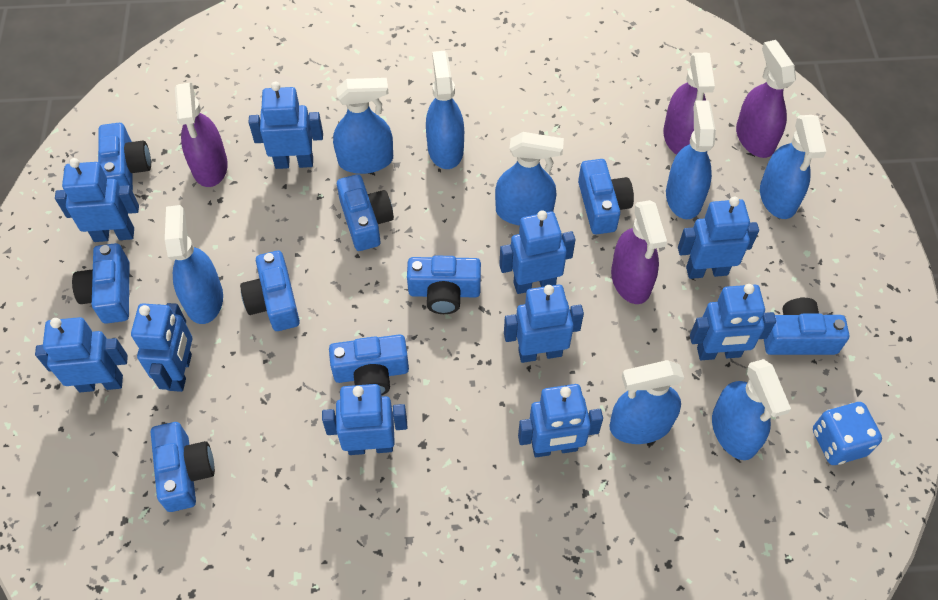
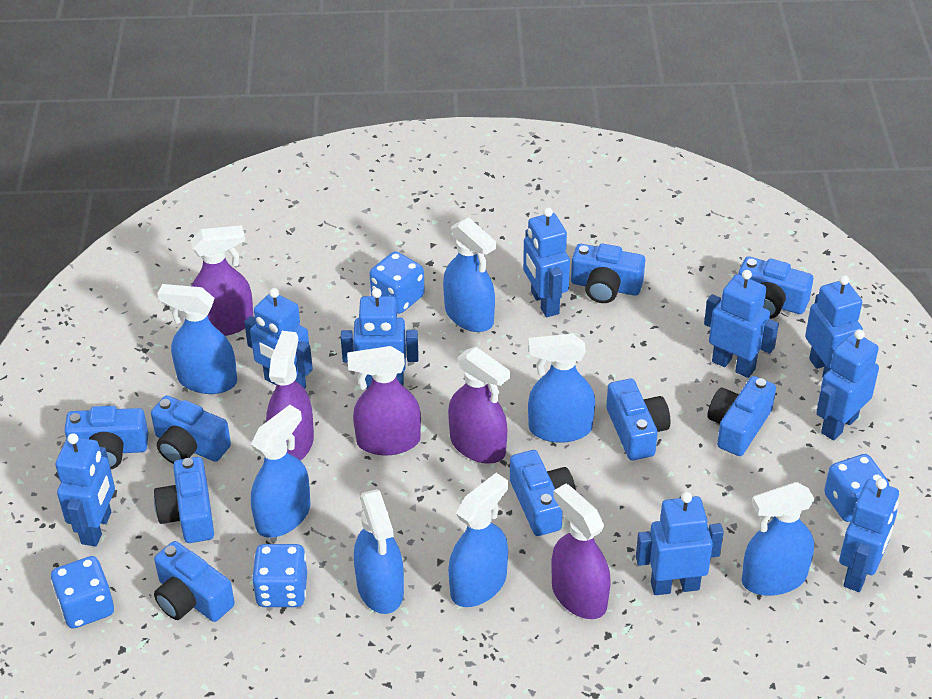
blue dice: 1 -> 4
blue robot: 10 -> 9
blue spray bottle: 8 -> 7
purple spray bottle: 4 -> 5

